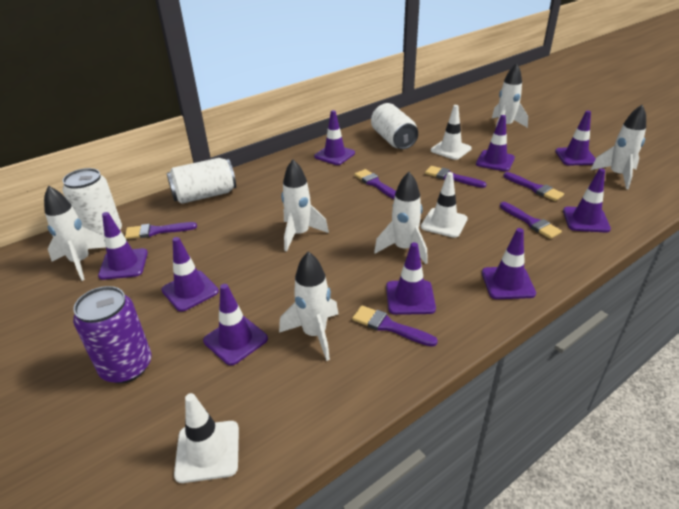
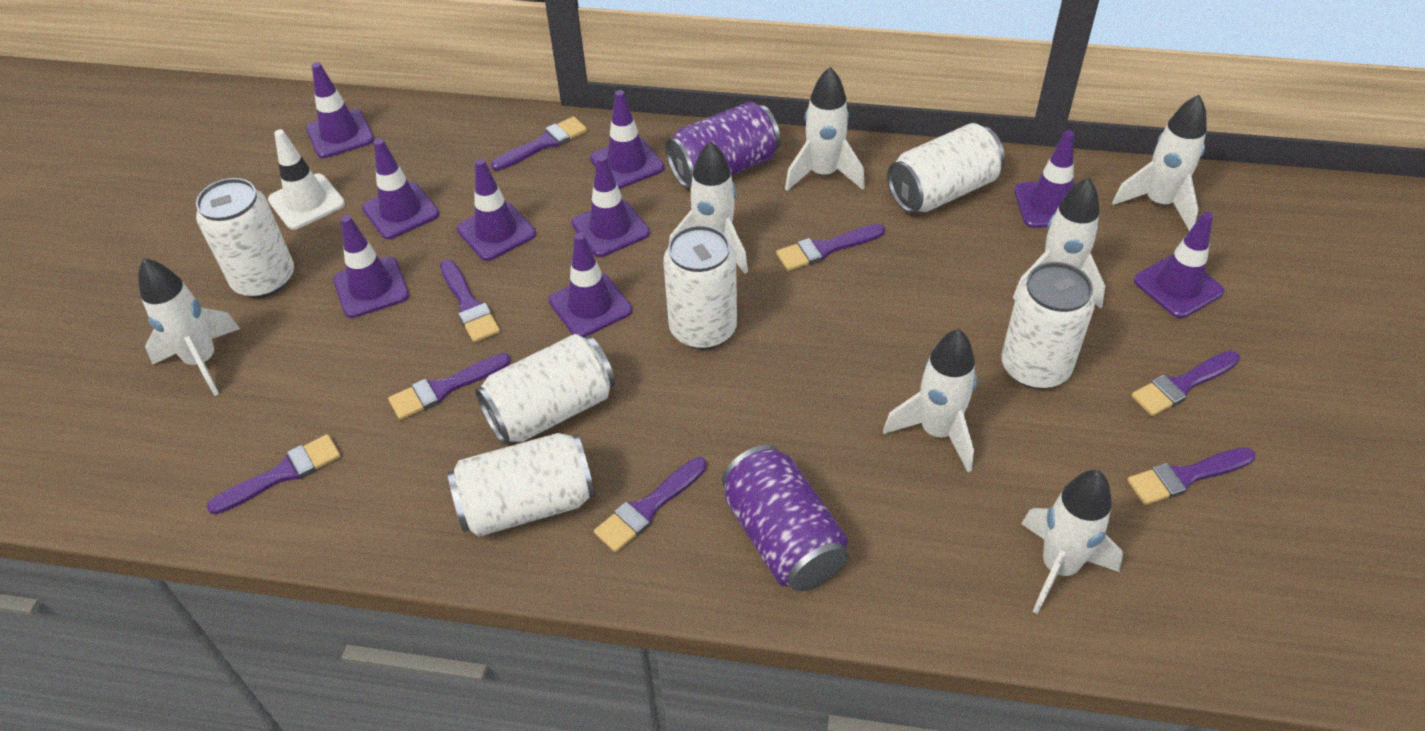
purple brush: 6 -> 8
purple can: 1 -> 2
white can: 3 -> 6
white rocket: 6 -> 7
white traffic cone: 3 -> 1

